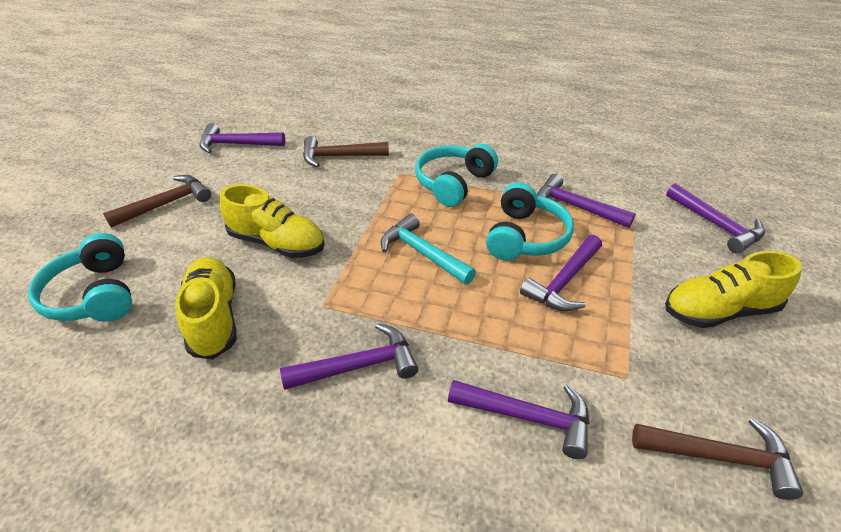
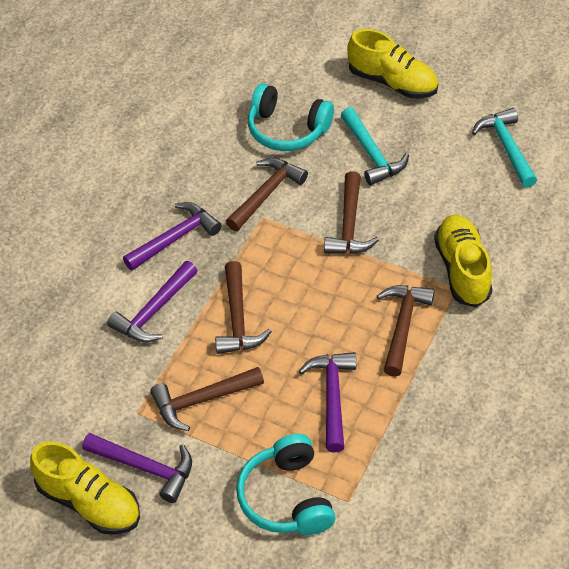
brown hammer: 3 -> 5
purple hammer: 6 -> 4
turquoise hammer: 1 -> 2
turquoise headphones: 3 -> 2

